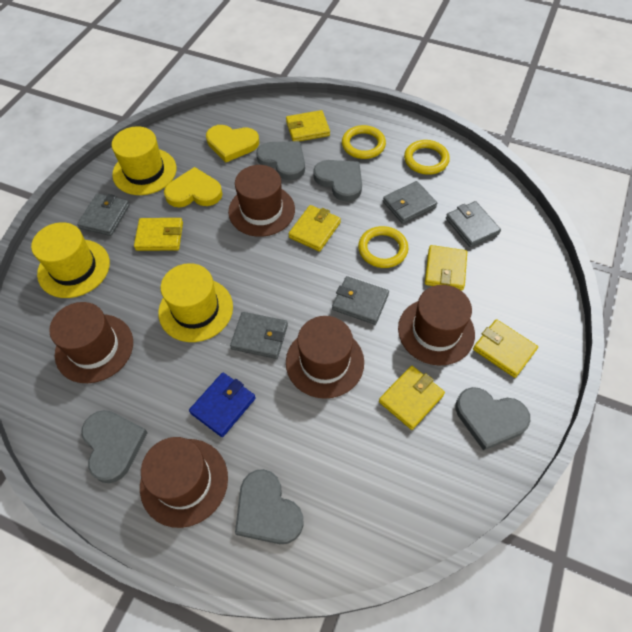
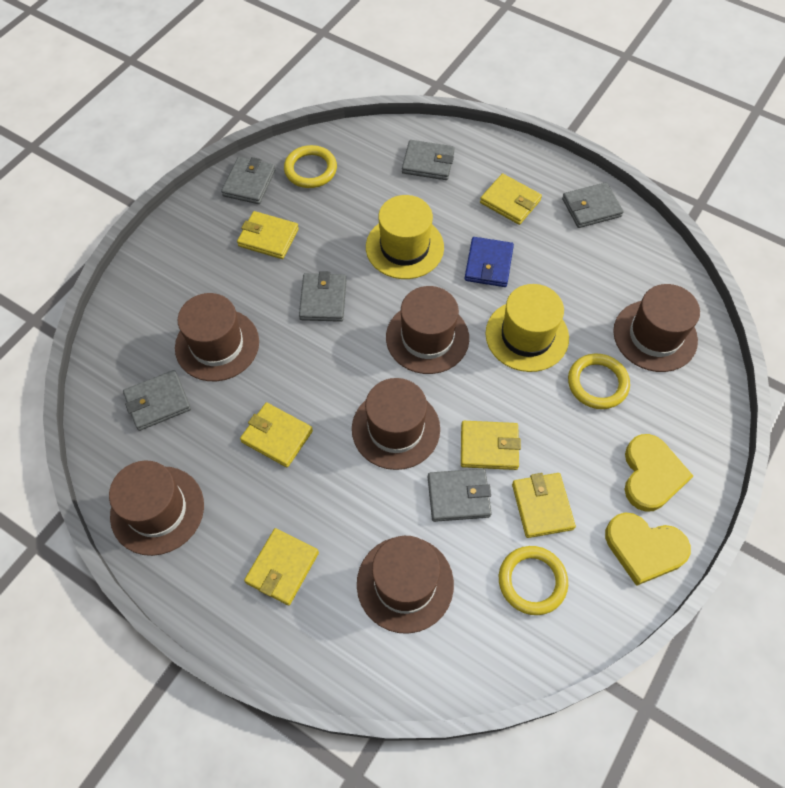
brown hat: 5 -> 6
grey heart: 5 -> 0
grey wallet: 5 -> 6
yellow hat: 3 -> 2

